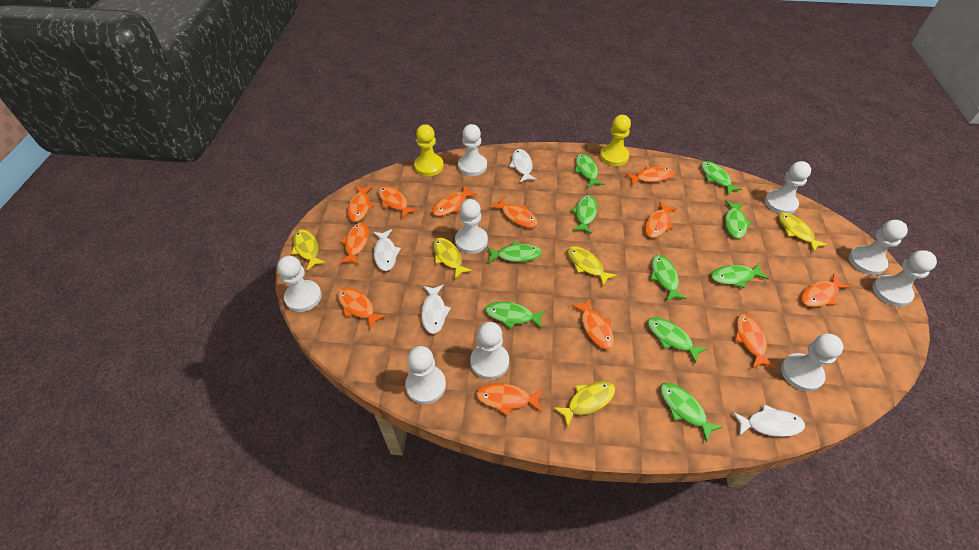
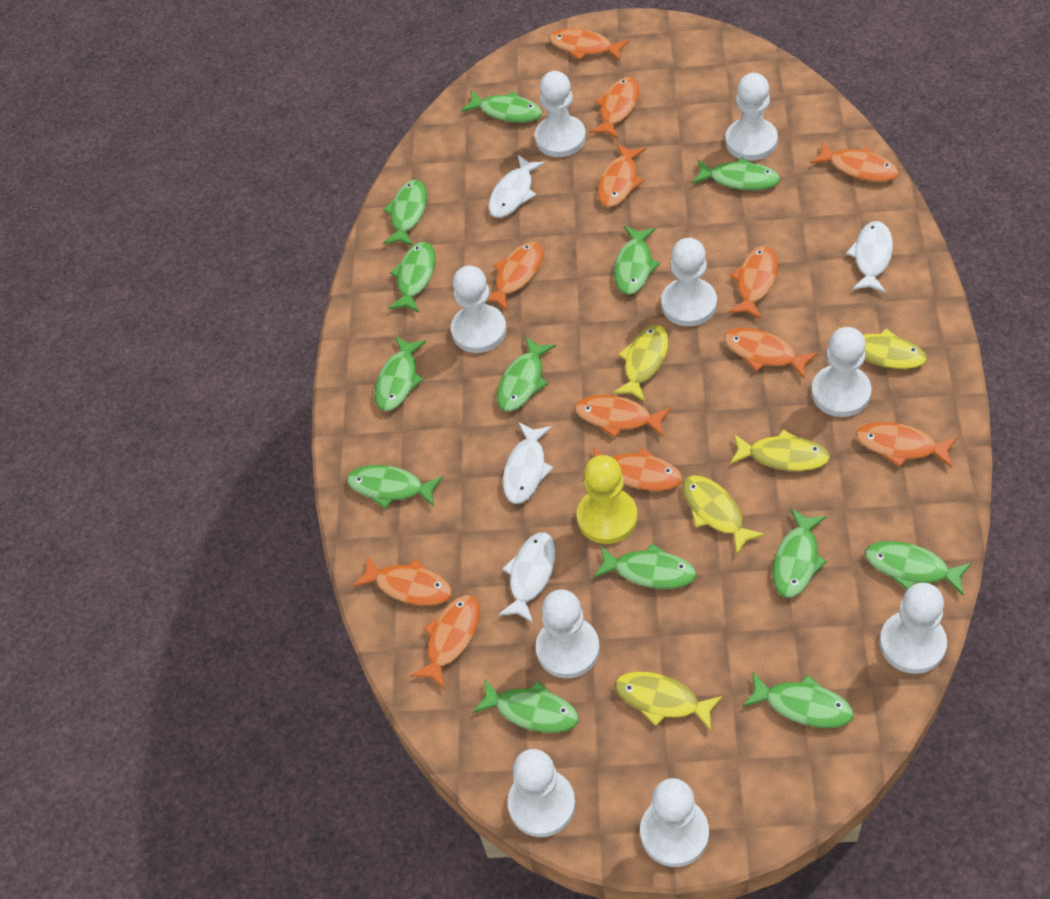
green fish: 10 -> 13
yellow pawn: 2 -> 1

